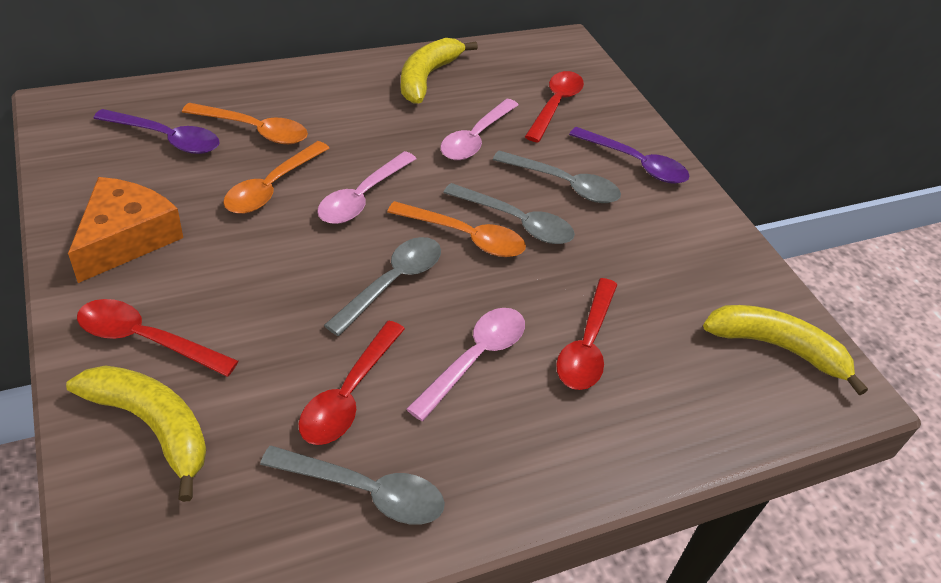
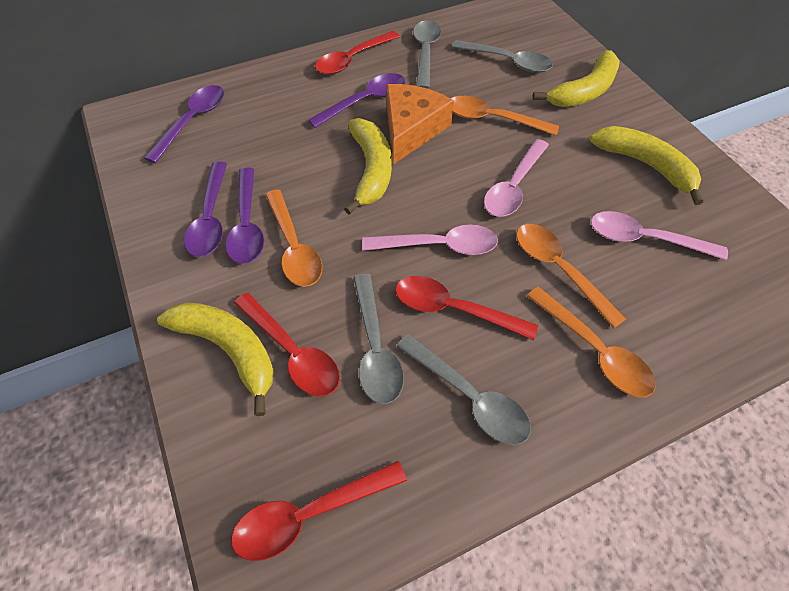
orange spoon: 3 -> 4
purple spoon: 2 -> 4
yellow banana: 3 -> 4

